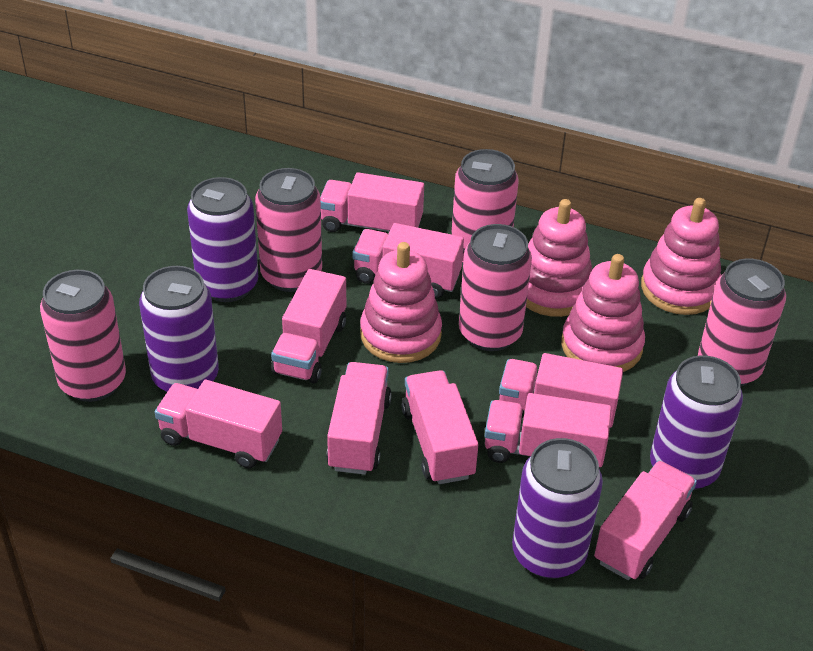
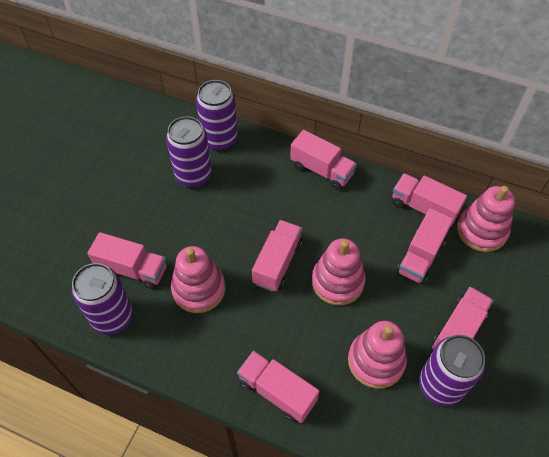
pink can: 5 -> 0
pink truck: 9 -> 7

